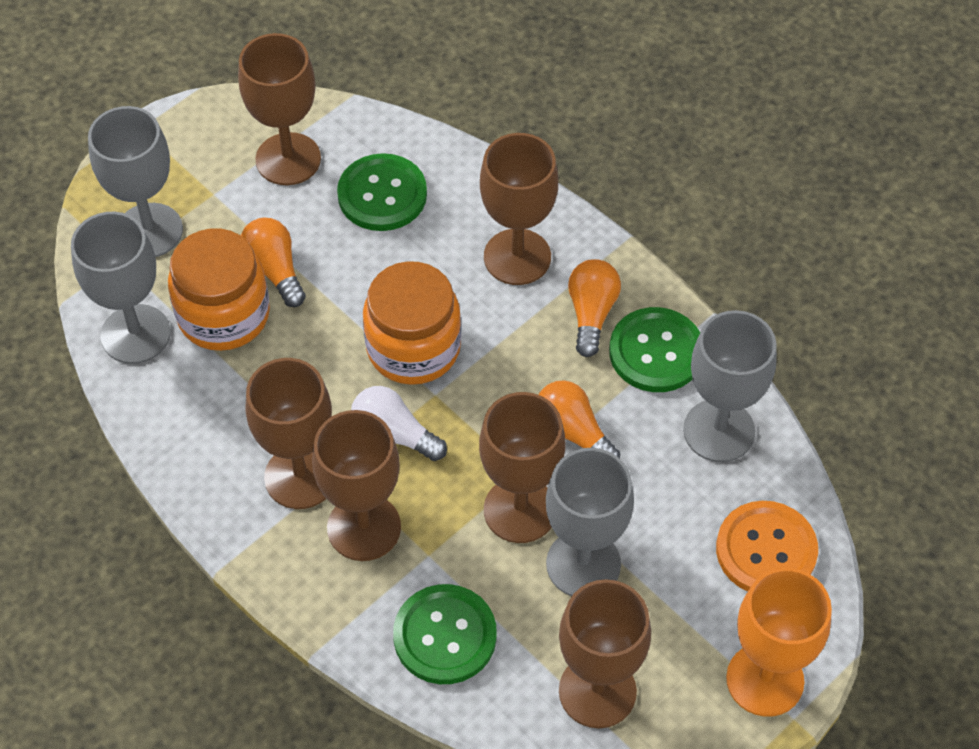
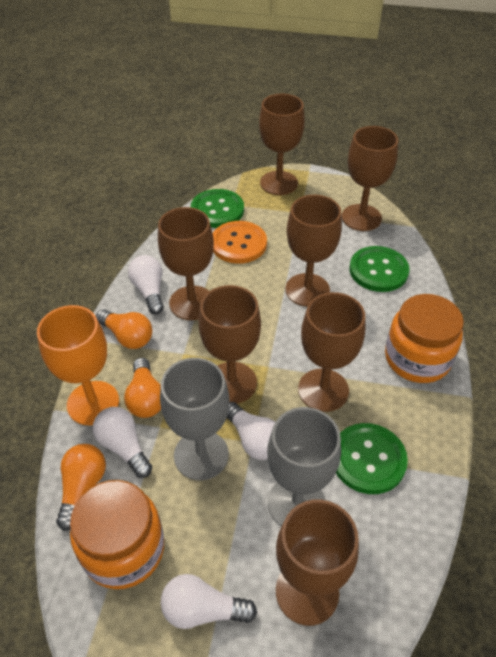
brown goblet: 6 -> 7
grey goblet: 4 -> 2
white light bulb: 1 -> 4

